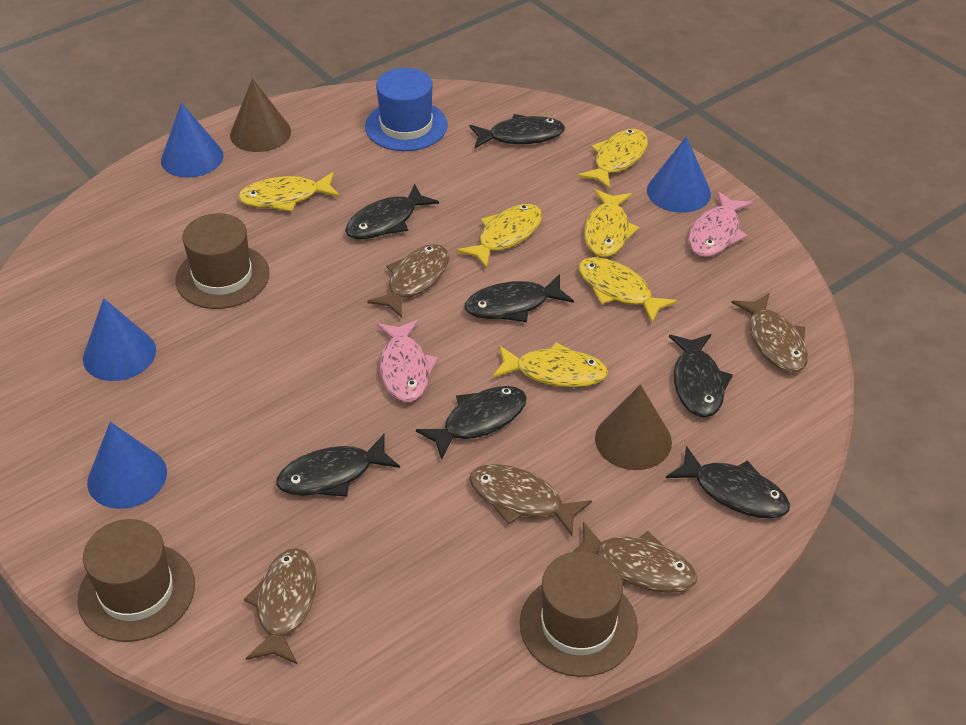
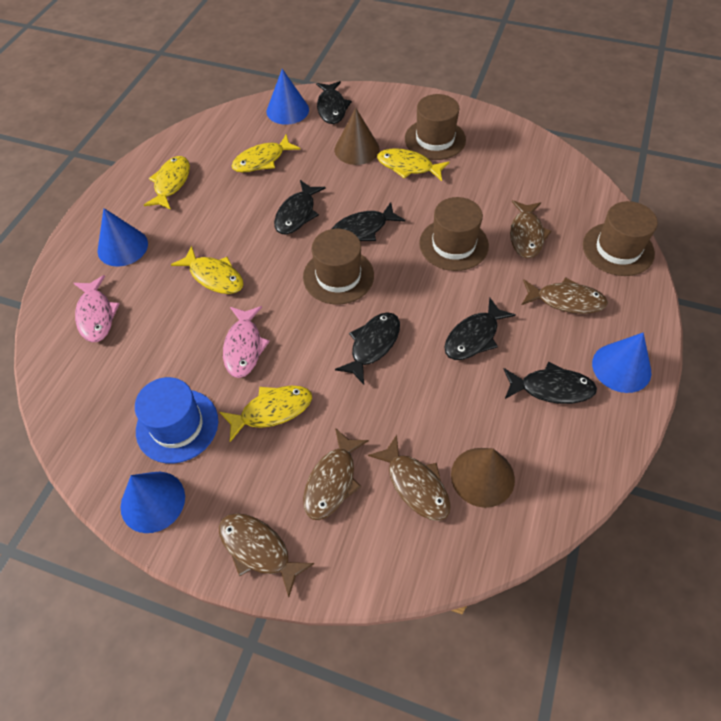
black fish: 7 -> 6
brown hat: 3 -> 4
yellow fish: 6 -> 5

